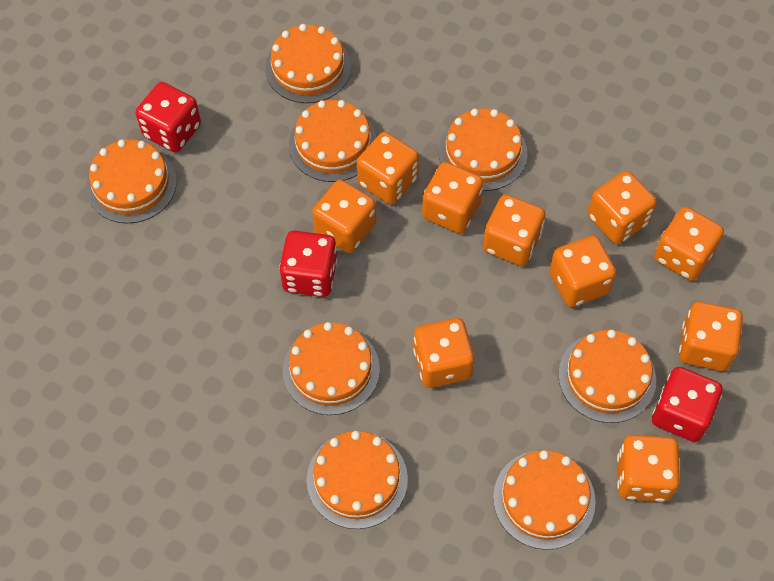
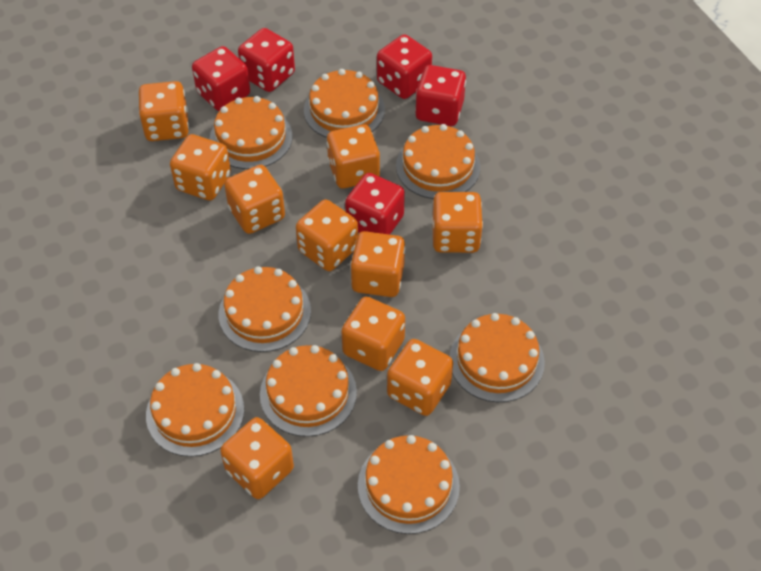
red dice: 3 -> 5

